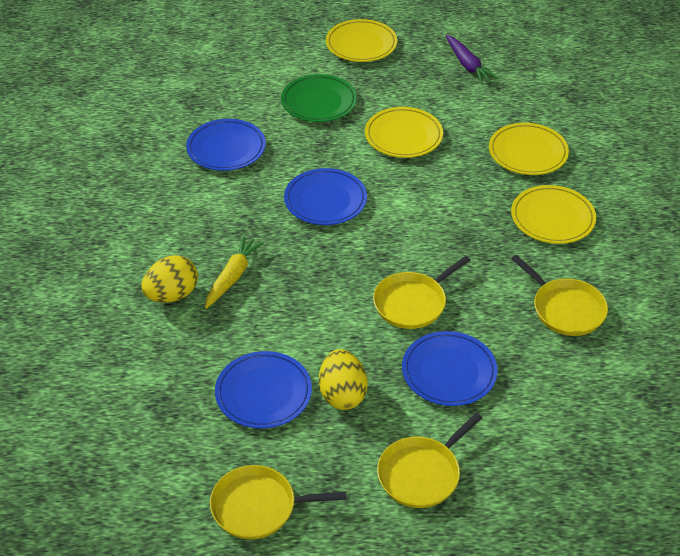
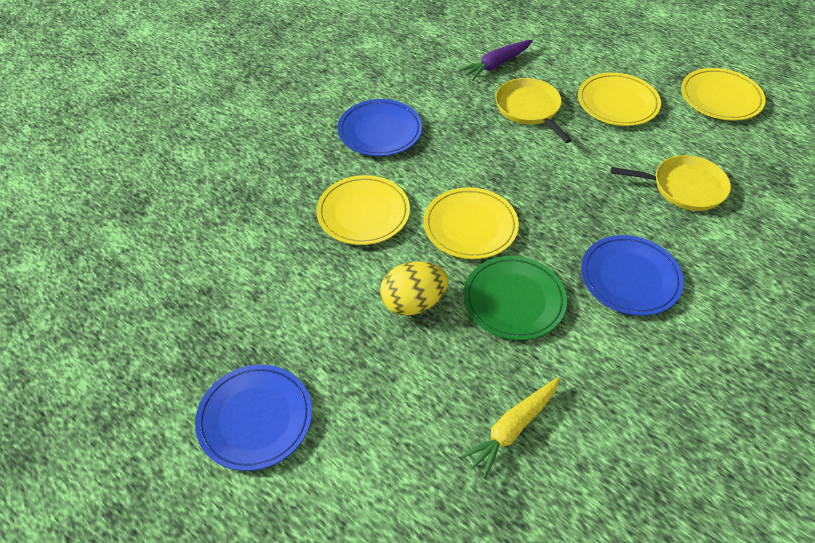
blue plate: 4 -> 3
yellow egg: 2 -> 1
yellow pan: 4 -> 2

